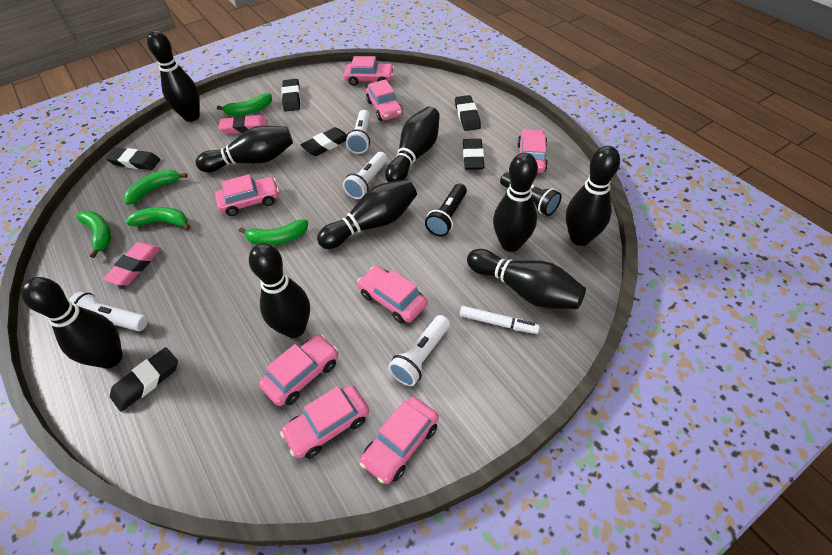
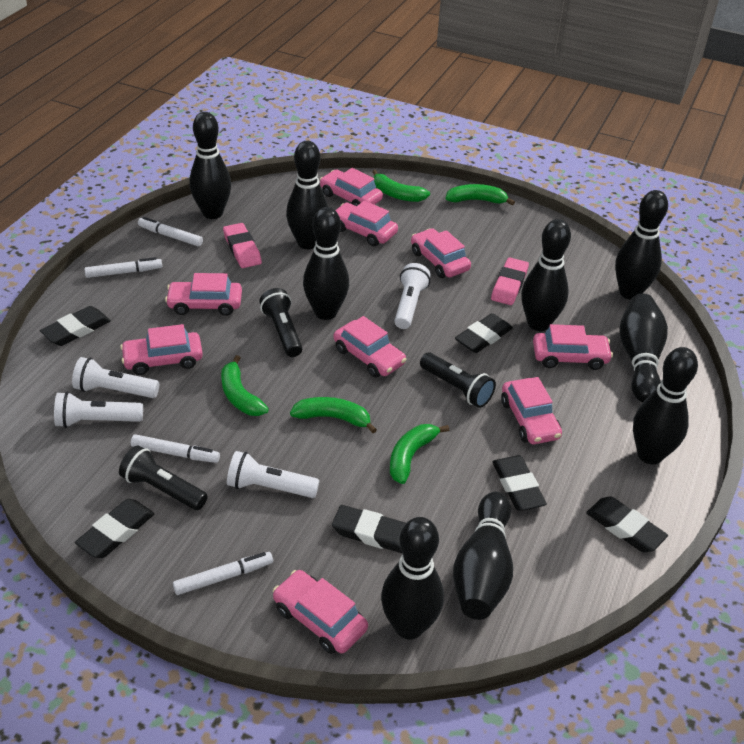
black flashlight: 2 -> 3
pink car: 8 -> 9
white marker: 1 -> 4

